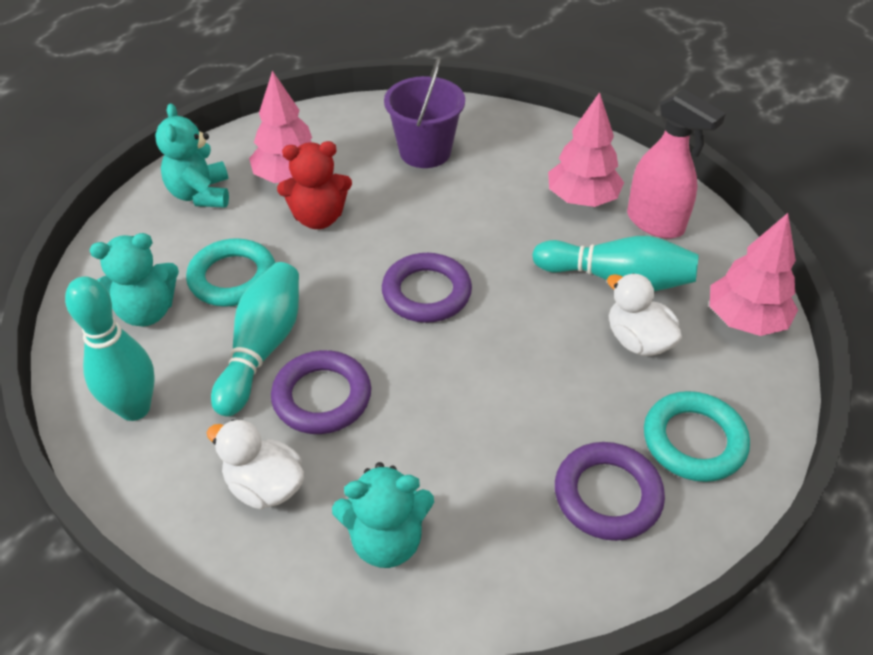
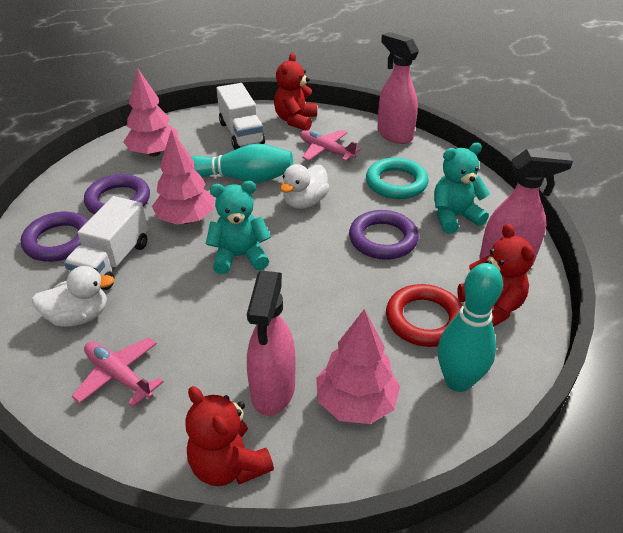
pink plane: 0 -> 2
pink spray bottle: 1 -> 3
purple bucket: 1 -> 0
red ring: 0 -> 1
red teddy bear: 1 -> 3
turquoise bowling pin: 3 -> 2
turquoise ring: 2 -> 1
turquoise teddy bear: 3 -> 2
white truck: 0 -> 2

